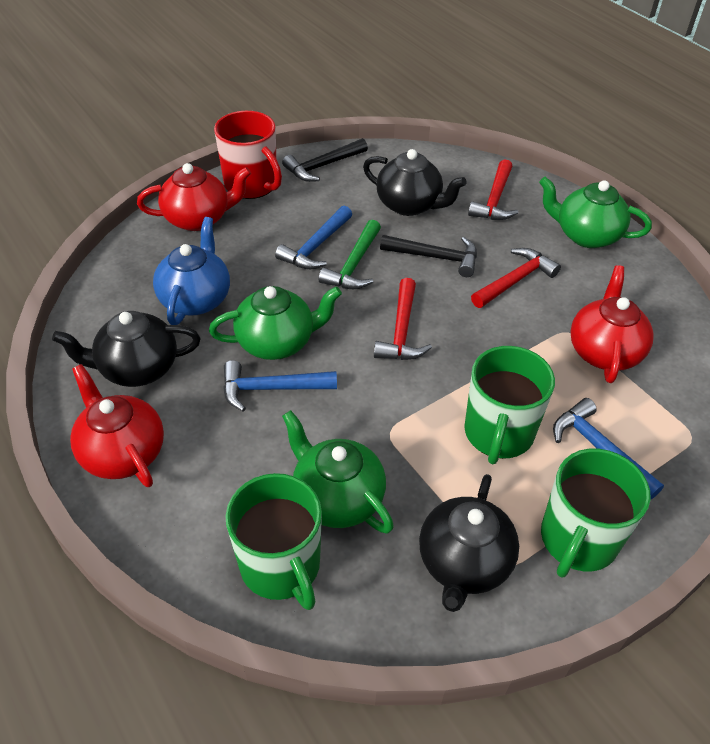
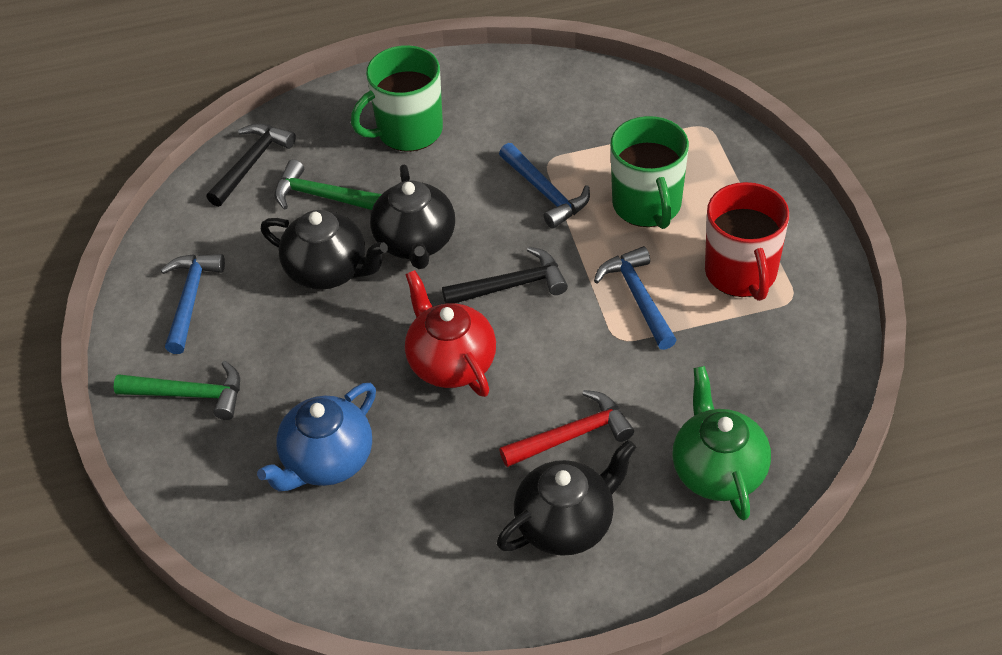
green hammer: 1 -> 2
green mug: 3 -> 2
green teapot: 3 -> 1
red hammer: 3 -> 1
red teapot: 3 -> 1

